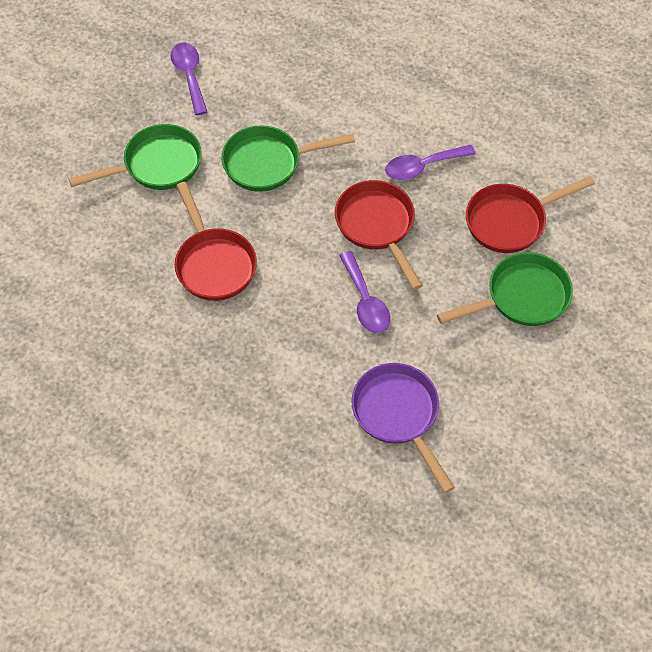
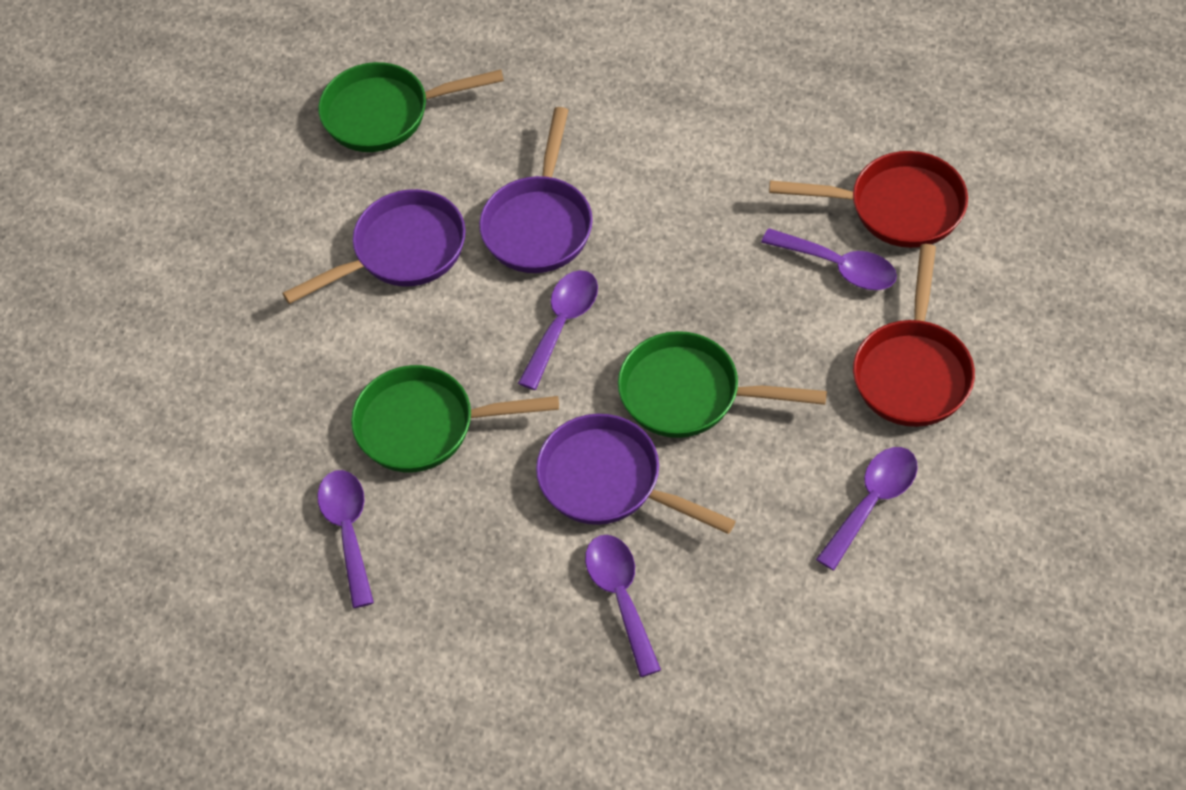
purple pan: 1 -> 3
purple spoon: 3 -> 5
red pan: 3 -> 2

